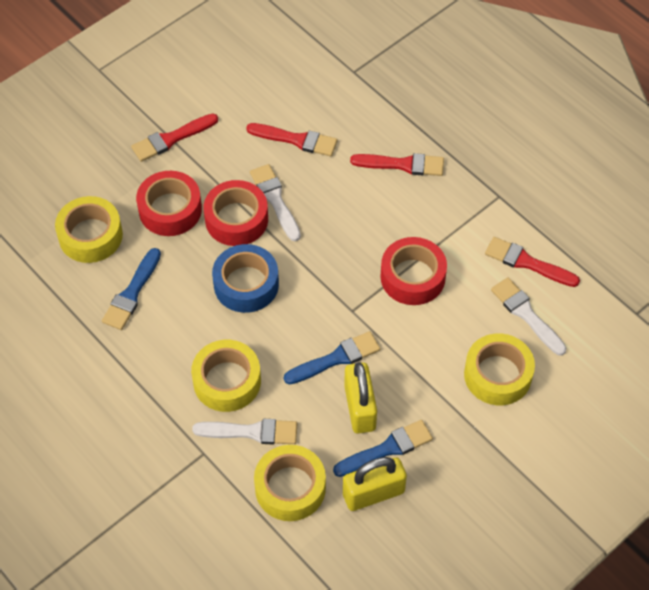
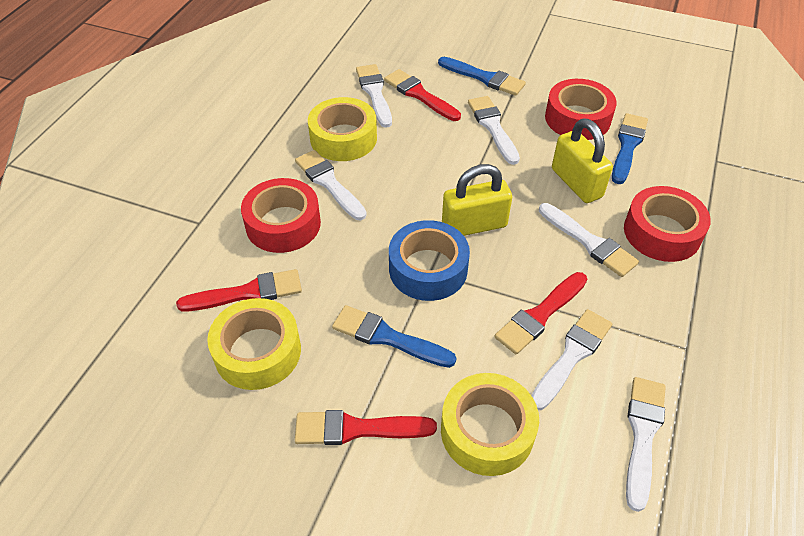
white brush: 3 -> 6
yellow tape: 4 -> 3

